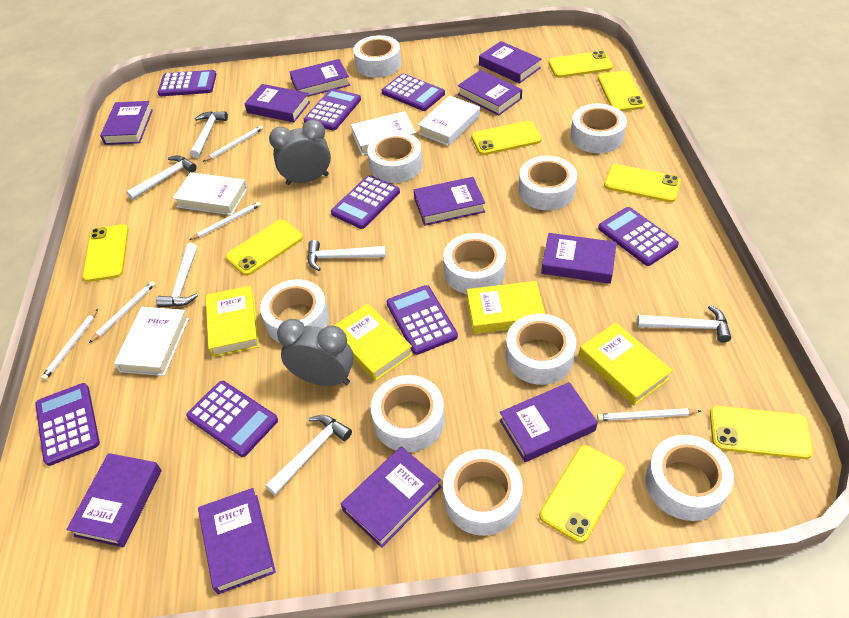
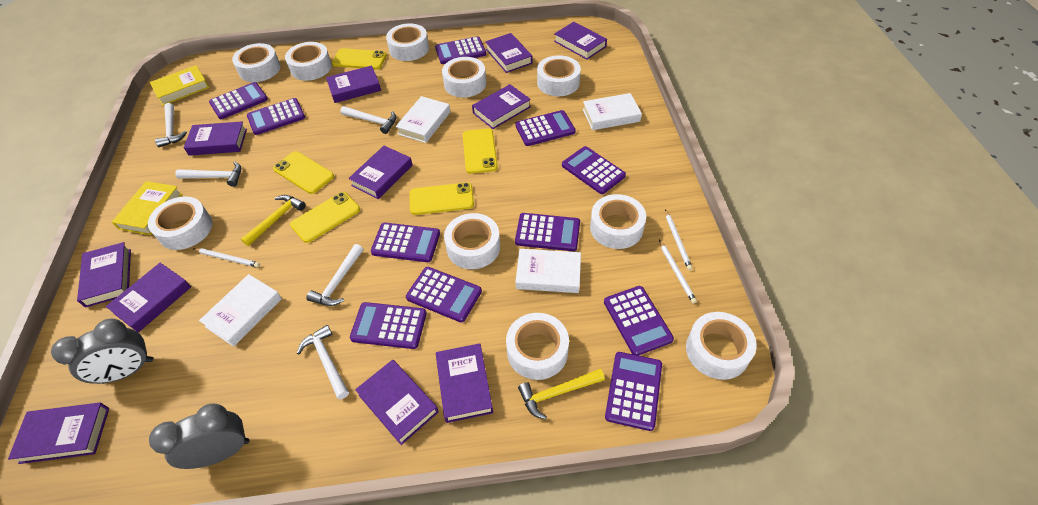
purple calculator: 8 -> 11
white hammer: 6 -> 5
white pencil: 5 -> 3
yellow book: 4 -> 2
yellow hammer: 0 -> 2
yellow phone: 8 -> 5

